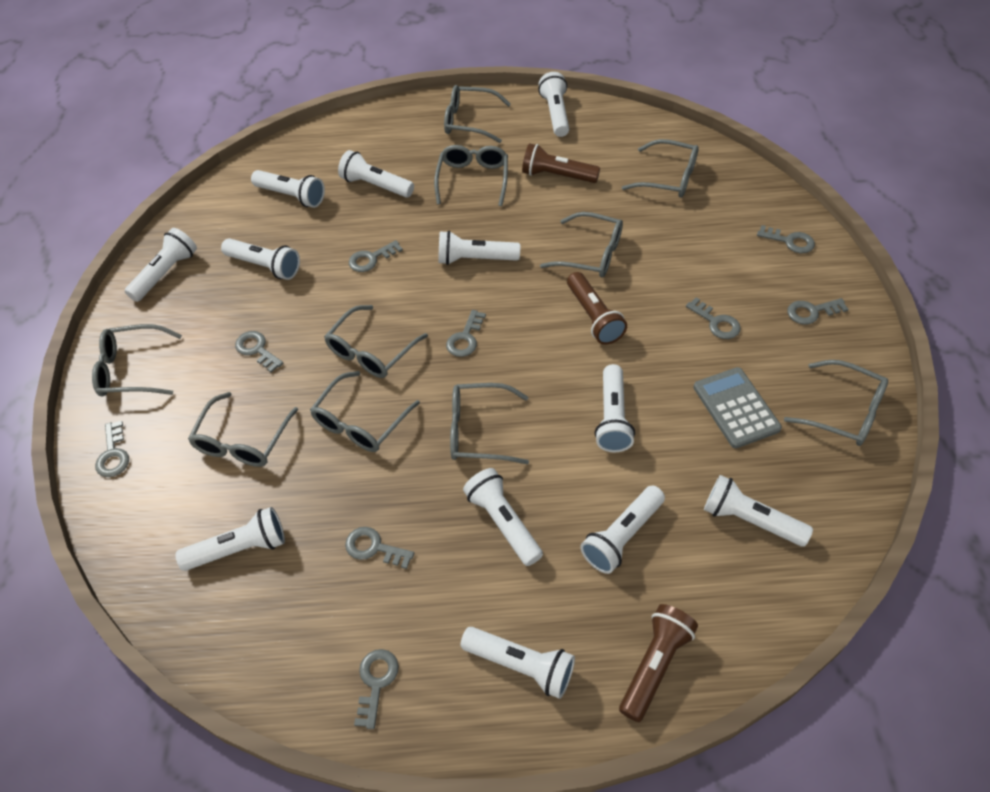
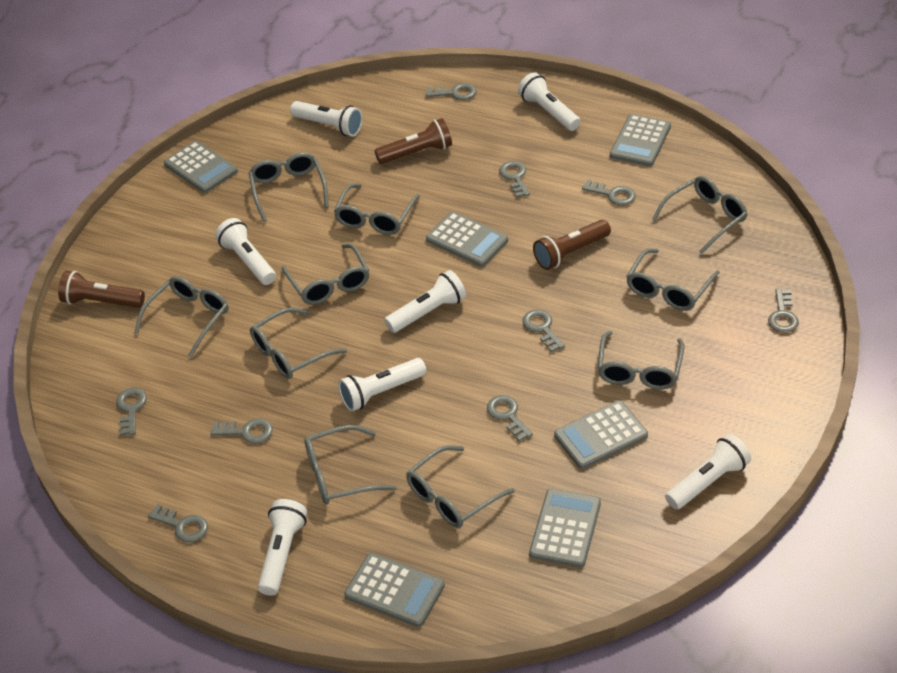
grey calculator: 1 -> 6
white flashlight: 12 -> 7

